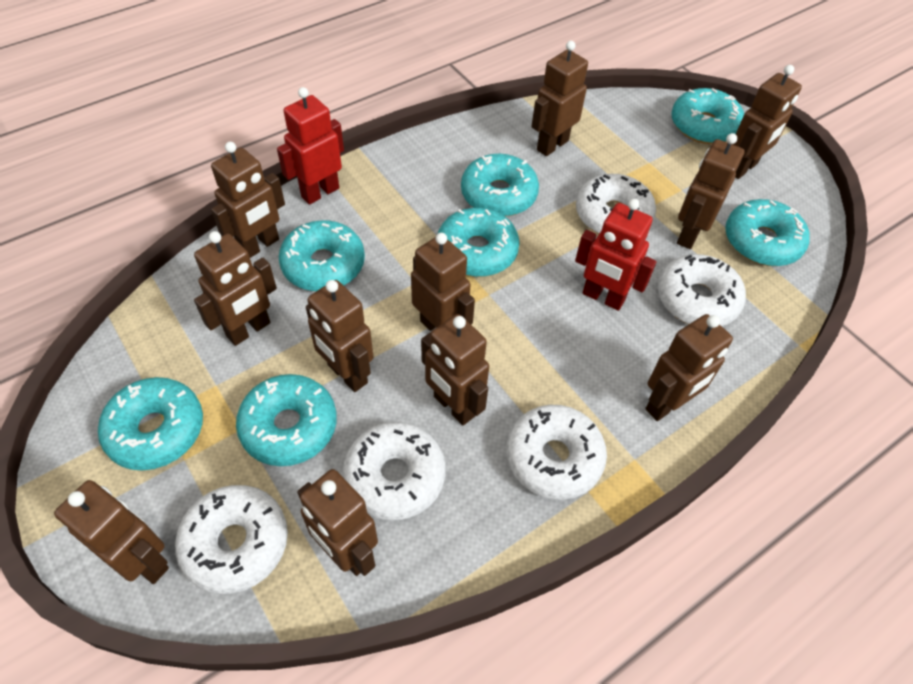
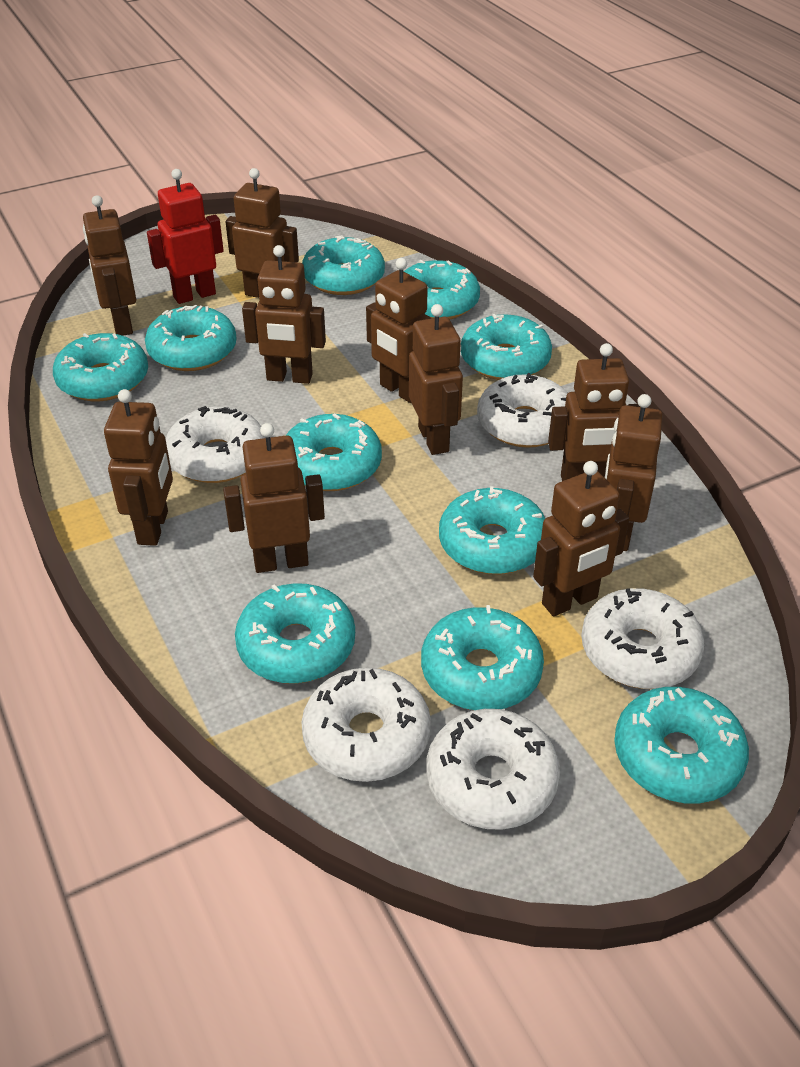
brown robot: 11 -> 10
red robot: 2 -> 1
turquoise donut: 7 -> 10

